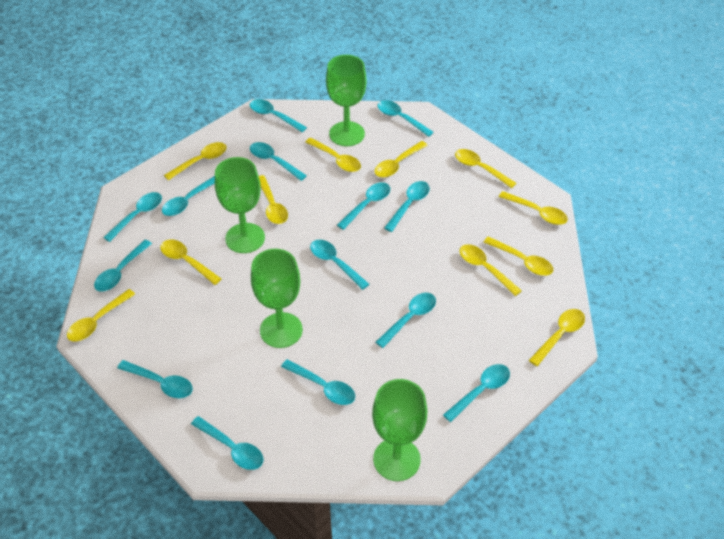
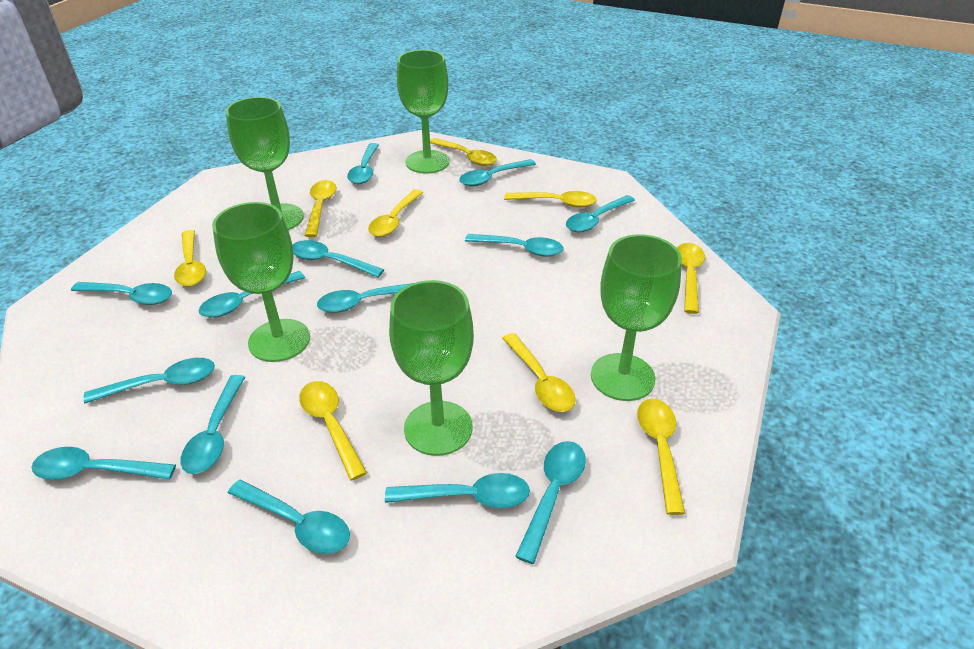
green goblet: 4 -> 5
yellow spoon: 11 -> 9

